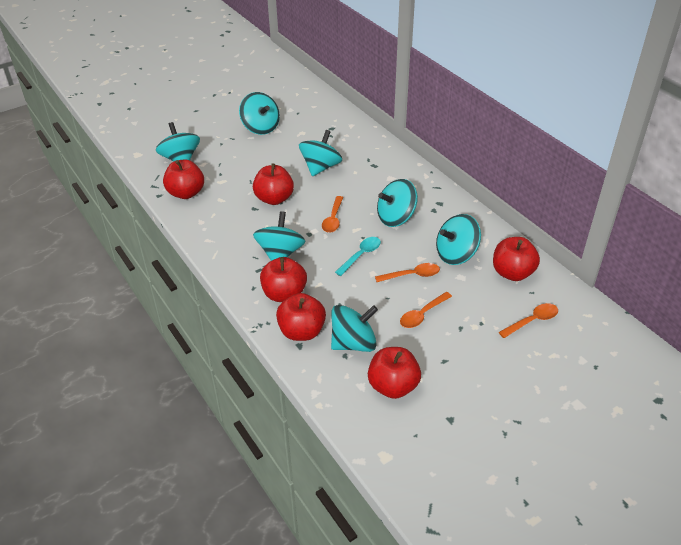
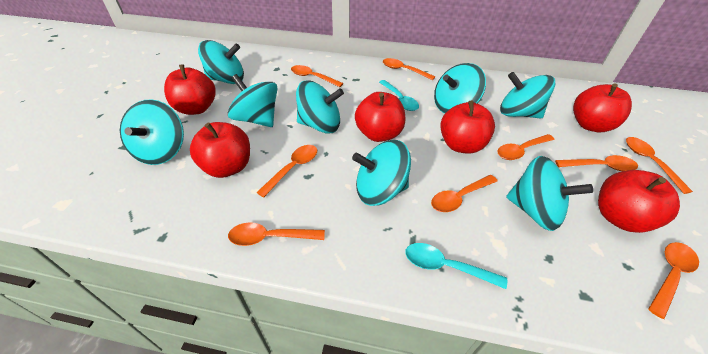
orange spoon: 4 -> 9
turquoise spinning top: 7 -> 8
turquoise spoon: 1 -> 2

